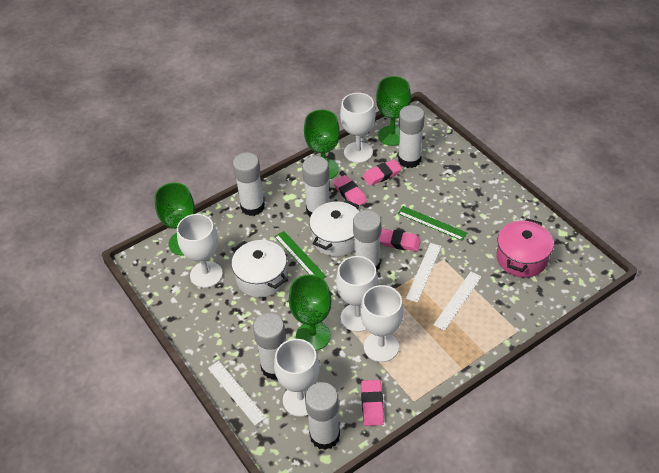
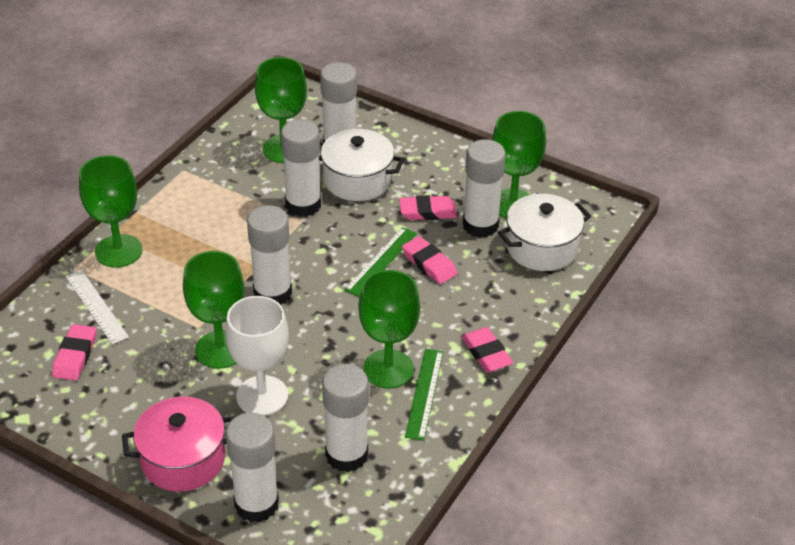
green goblet: 4 -> 5
white goblet: 5 -> 1
white ruler: 3 -> 1

